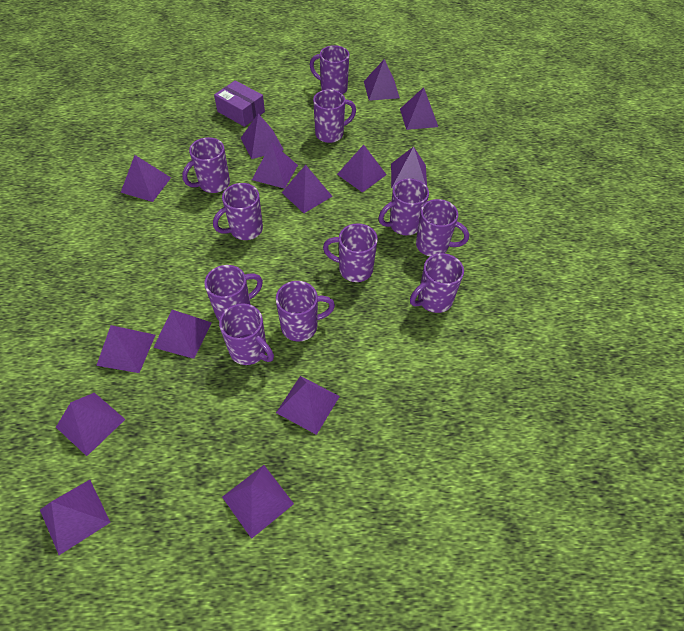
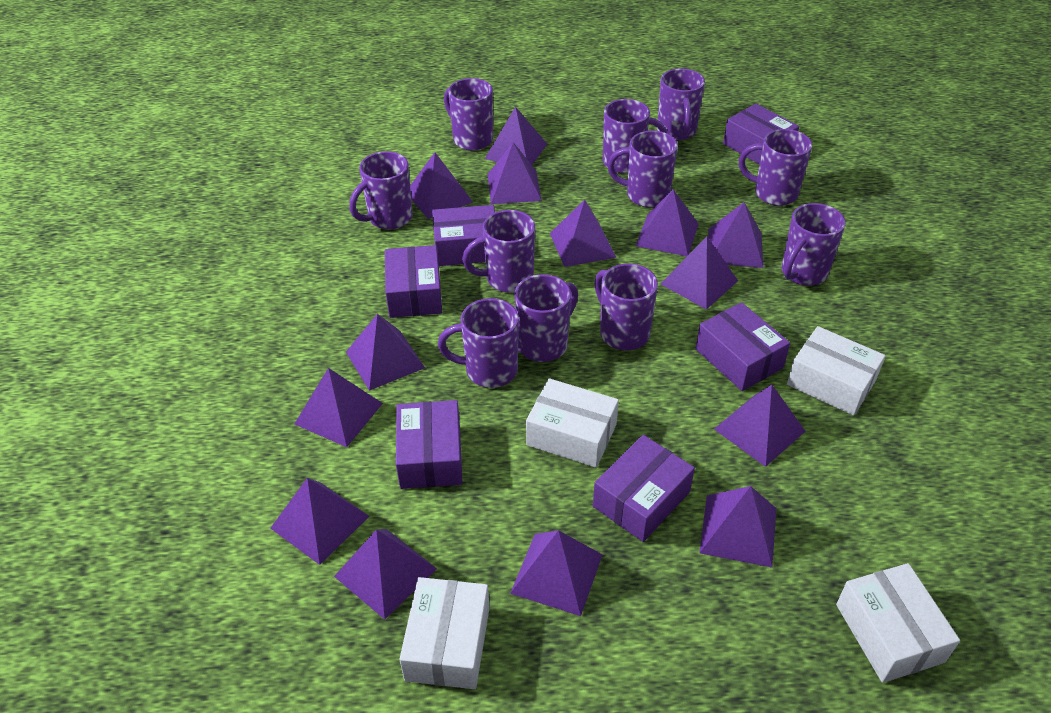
purple box: 1 -> 6
white box: 0 -> 4

